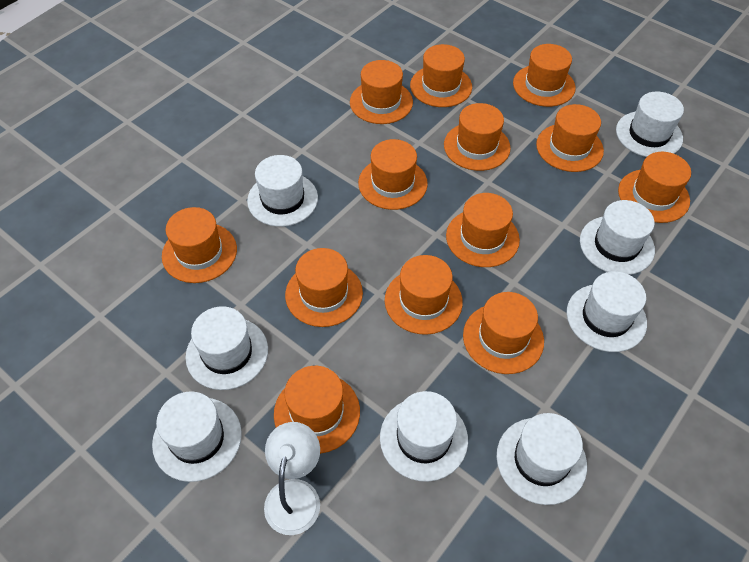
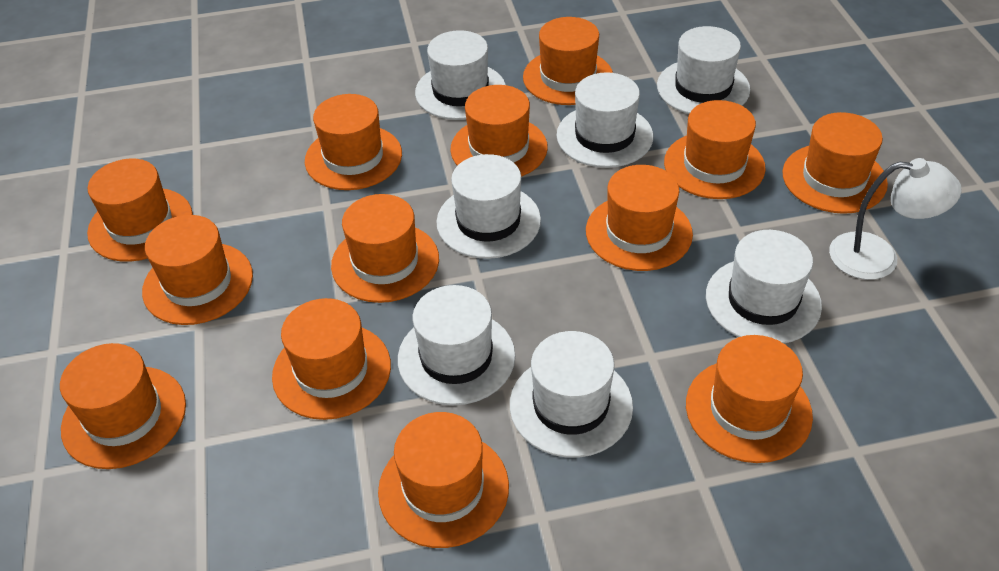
white hat: 8 -> 7

